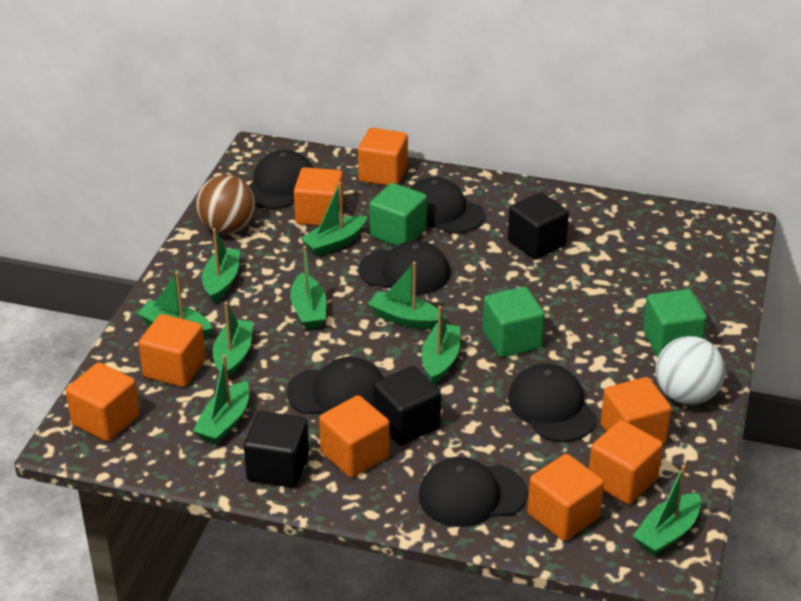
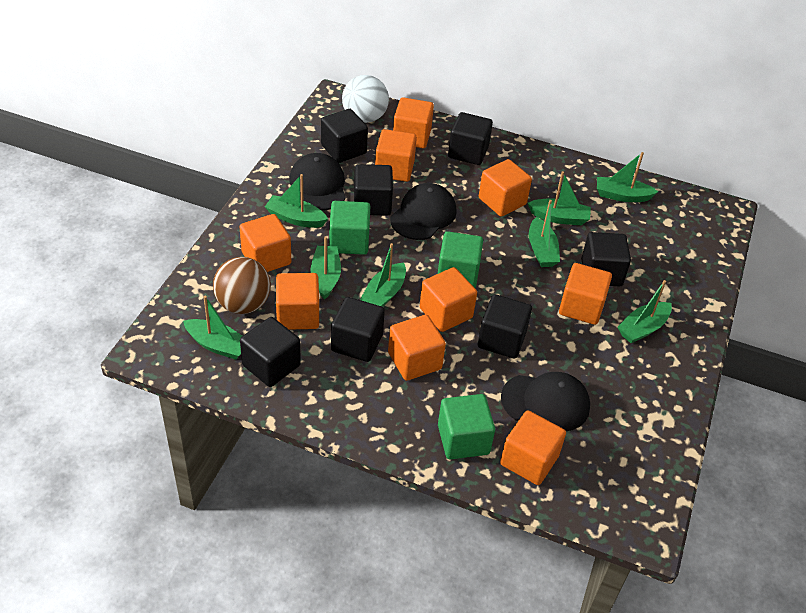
black cap: 6 -> 3
black cube: 3 -> 7
green boat: 9 -> 8
orange cube: 8 -> 9

